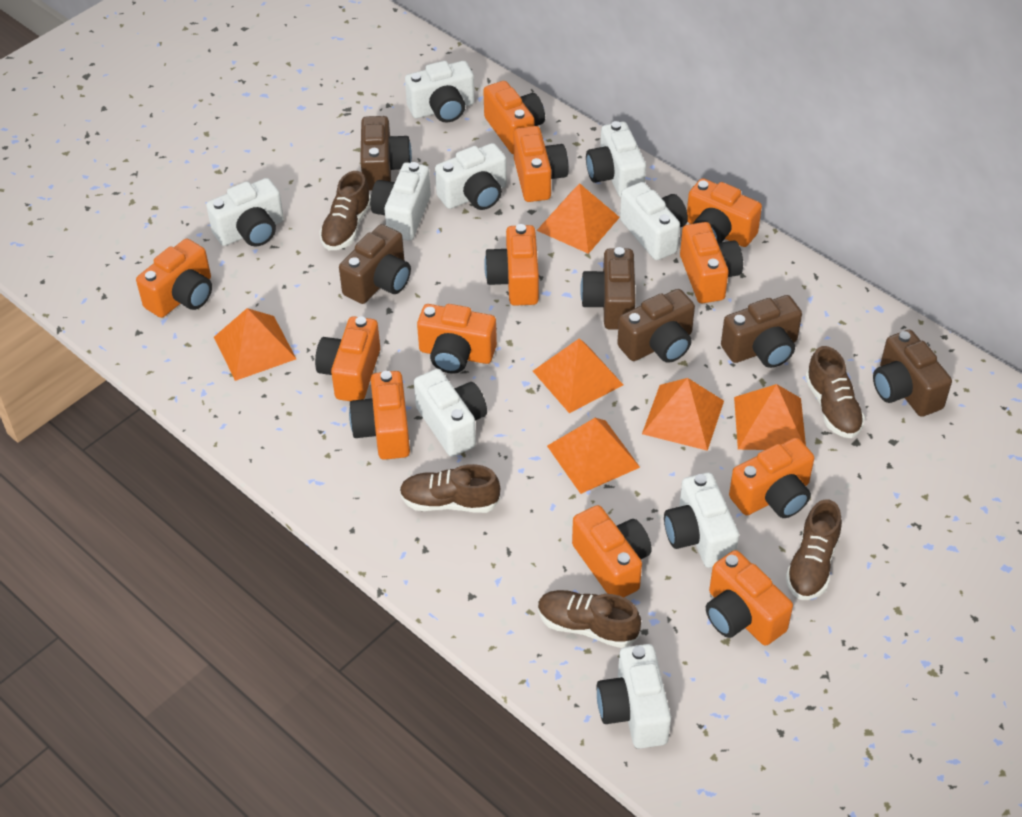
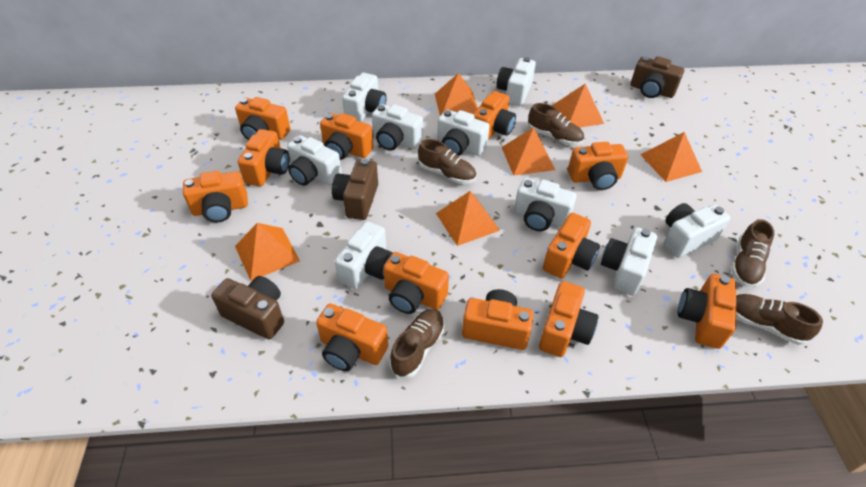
brown camera: 6 -> 3

